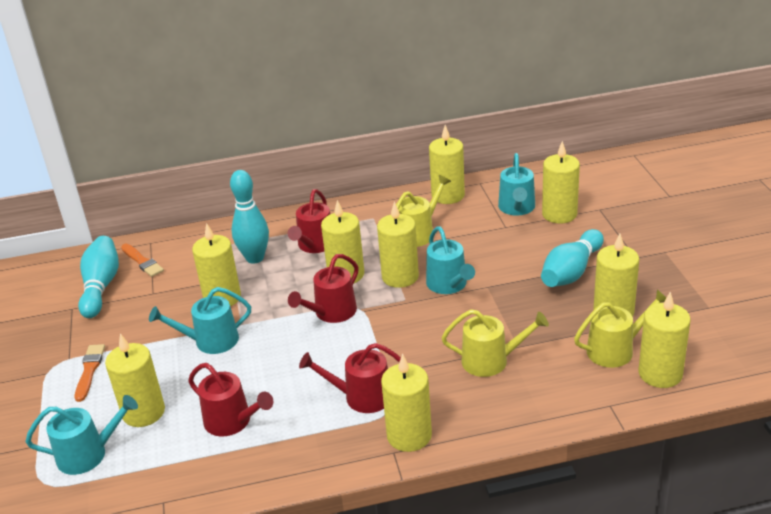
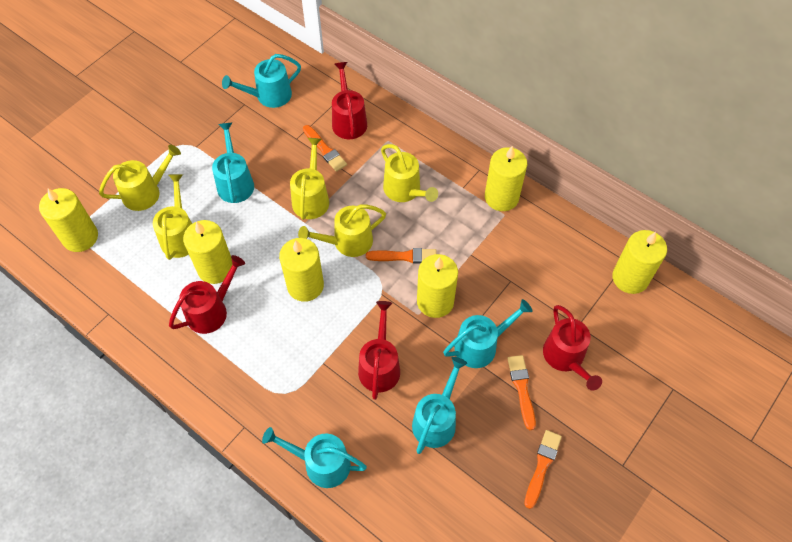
orange brush: 2 -> 4
turquoise bowling pin: 3 -> 0
turquoise watering can: 4 -> 5
yellow candle: 9 -> 6
yellow watering can: 3 -> 5

